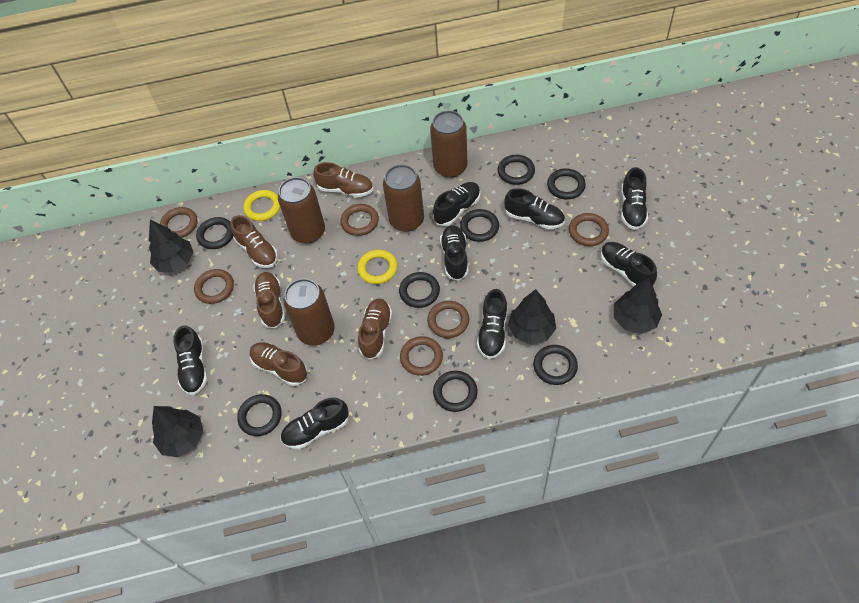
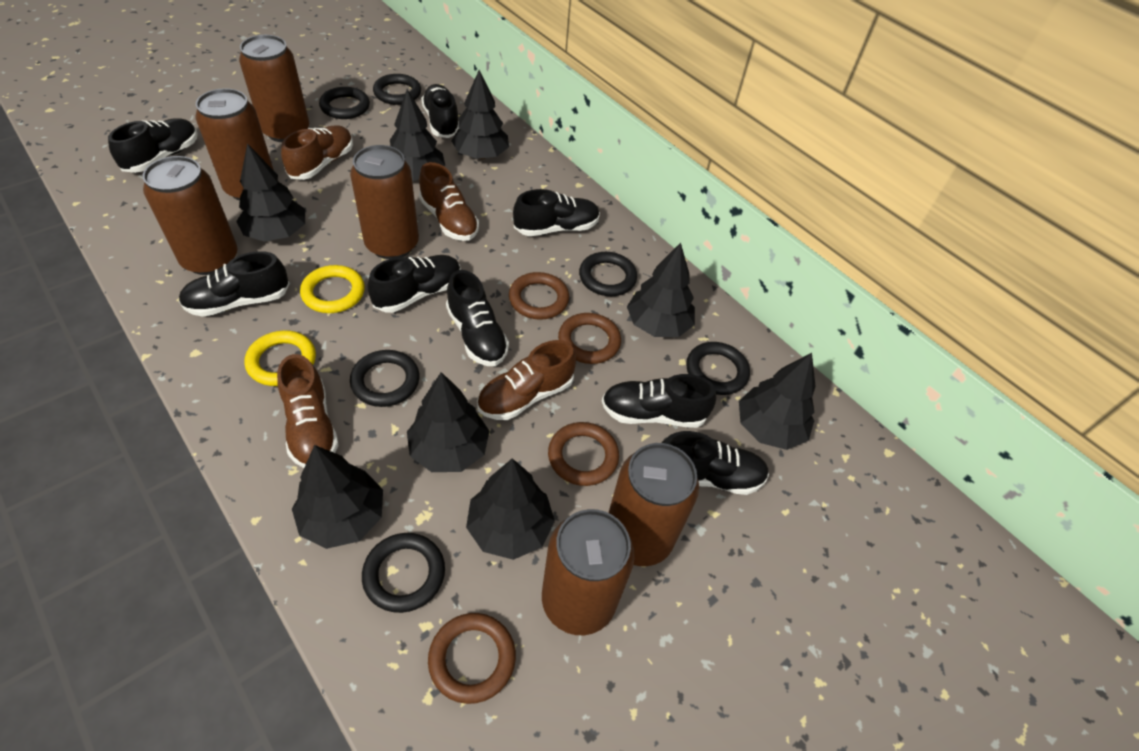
black ring: 8 -> 6
black tree: 4 -> 8
brown can: 4 -> 6
brown ring: 6 -> 4
brown shoe: 5 -> 4

